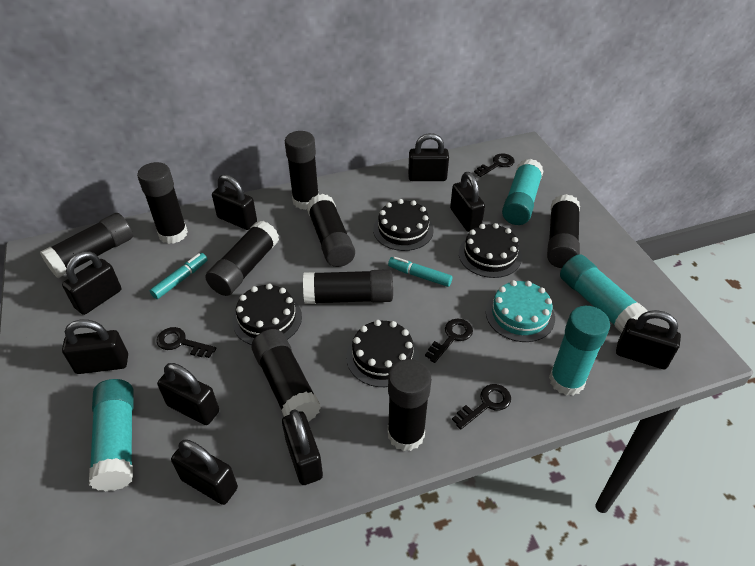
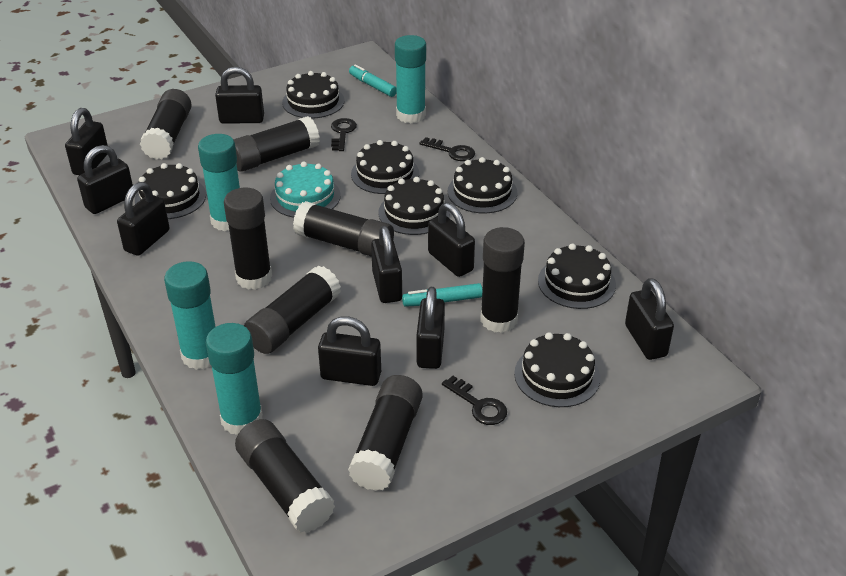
black cake: 4 -> 7
black glue stick: 9 -> 8
black key: 4 -> 3

